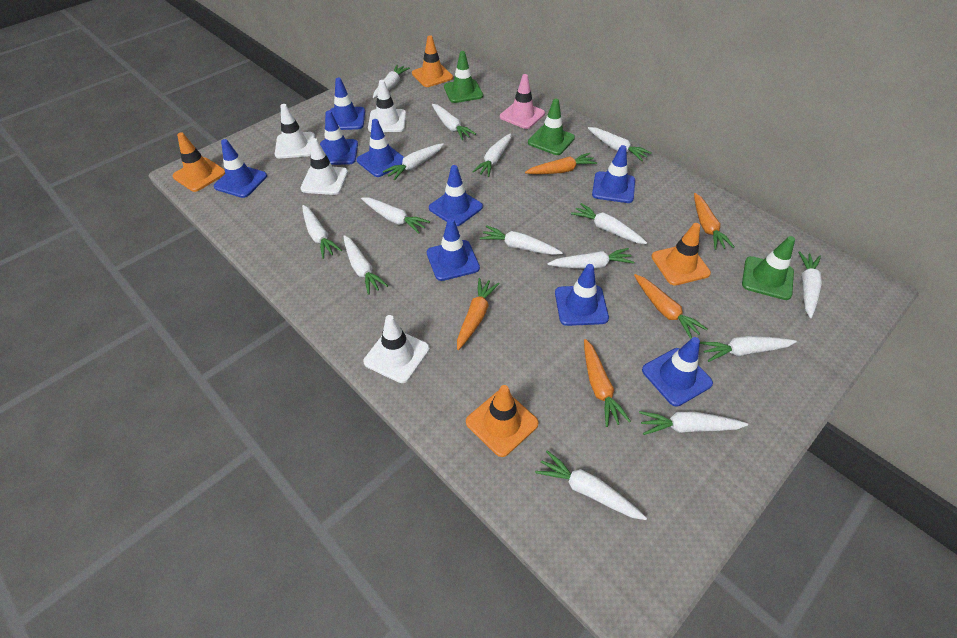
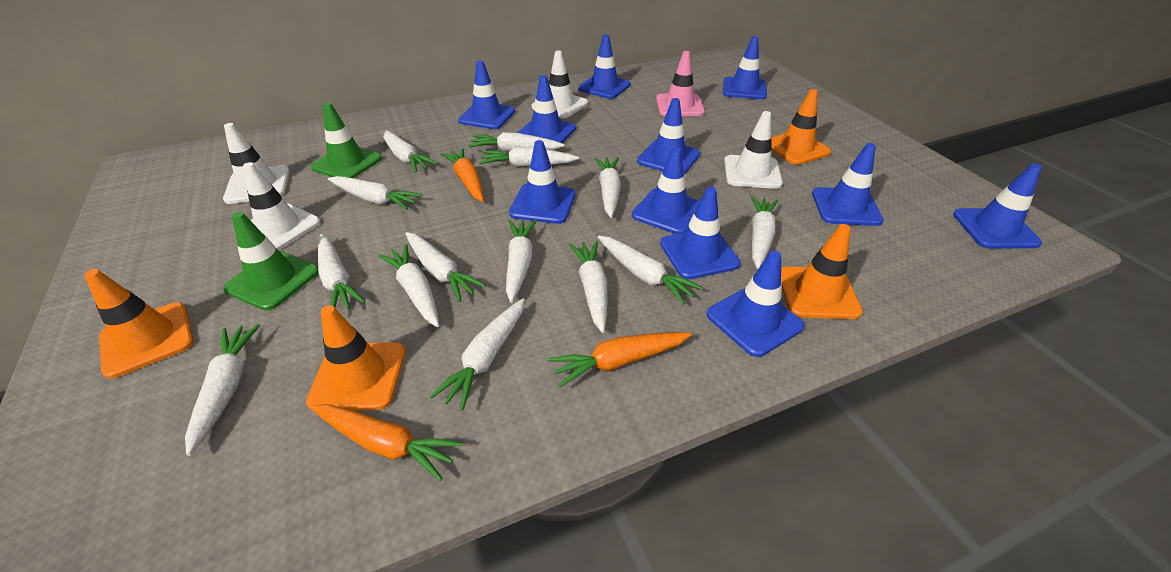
blue traffic cone: 9 -> 11
green traffic cone: 3 -> 2
orange carrot: 5 -> 3
white carrot: 15 -> 14

